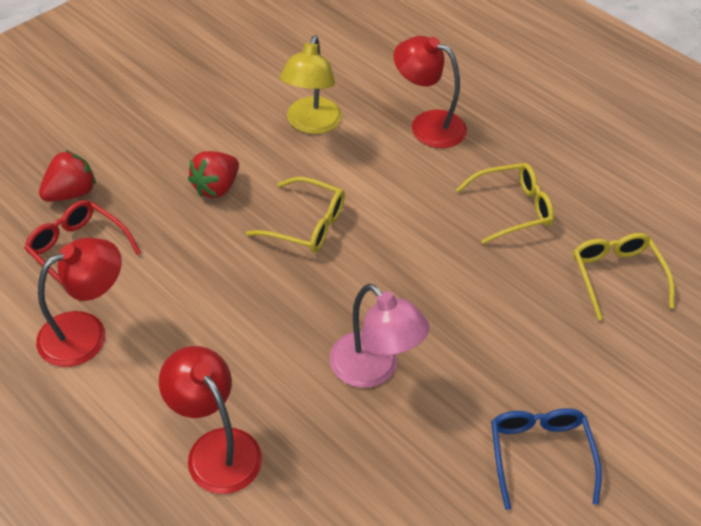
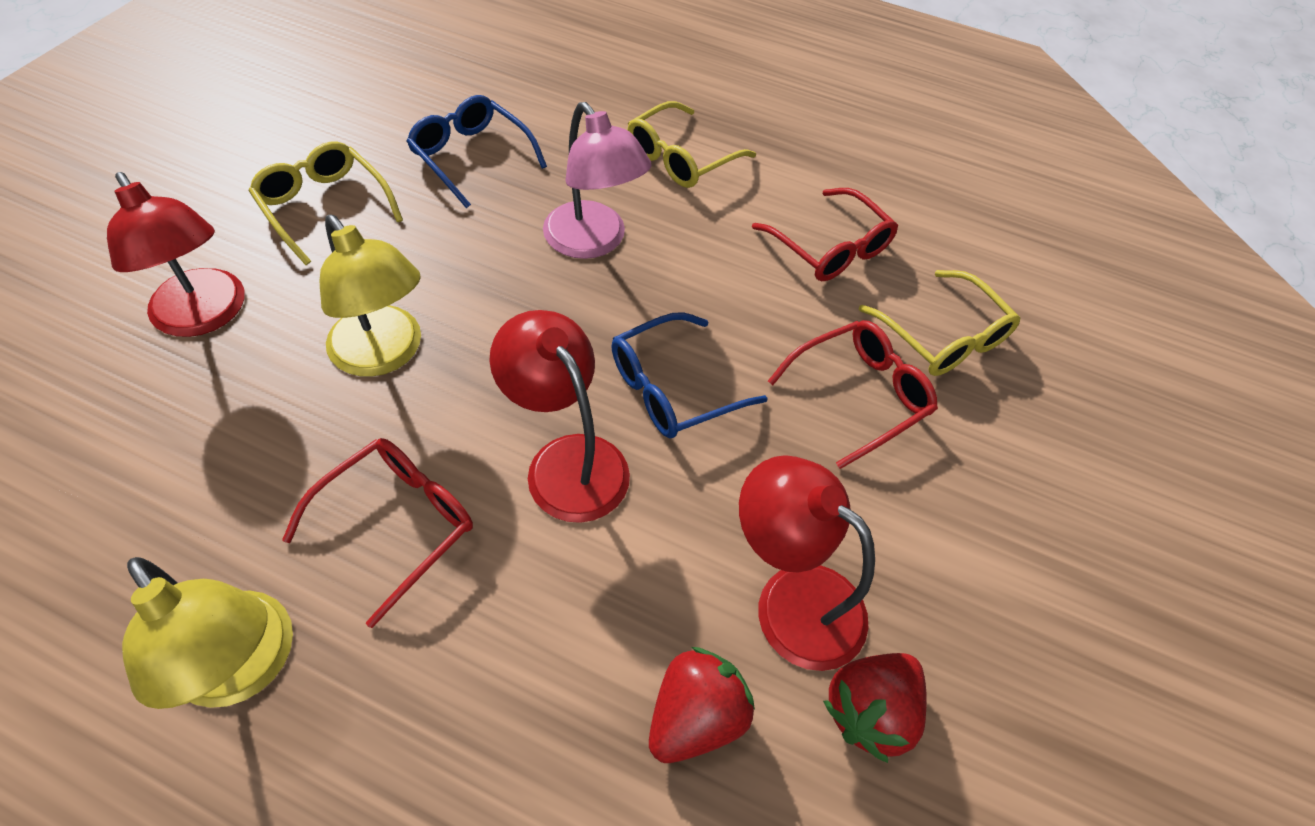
blue glasses: 1 -> 2
red glasses: 1 -> 3
yellow lamp: 1 -> 2

